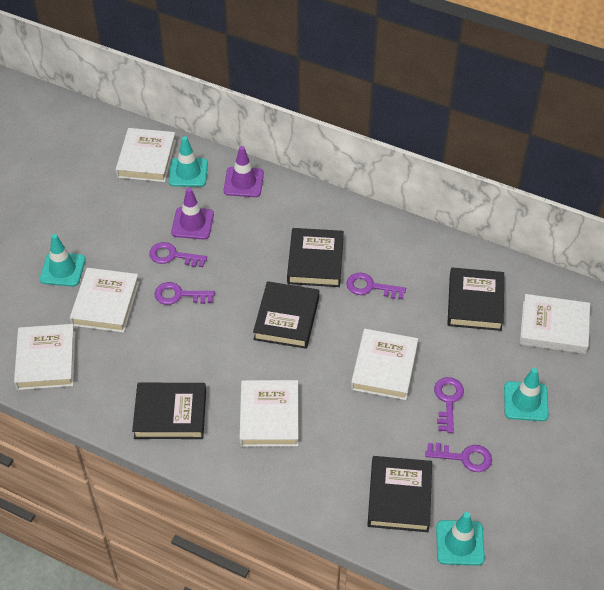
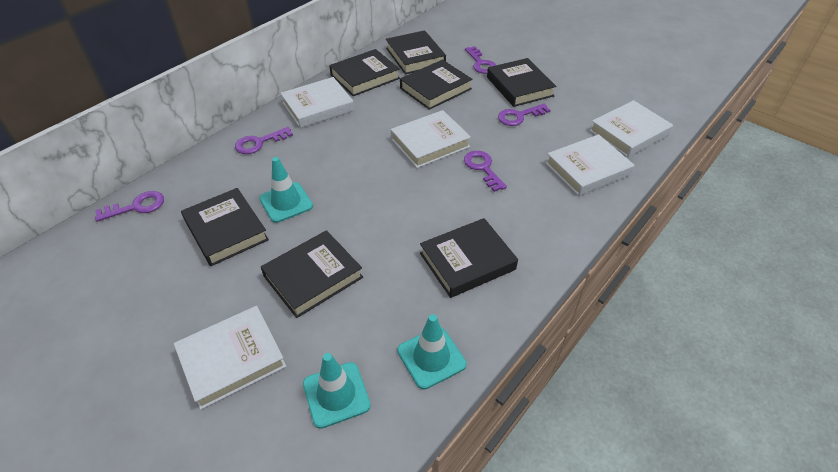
black book: 5 -> 7
purple traffic cone: 2 -> 0
turquoise traffic cone: 4 -> 3
white book: 6 -> 5

